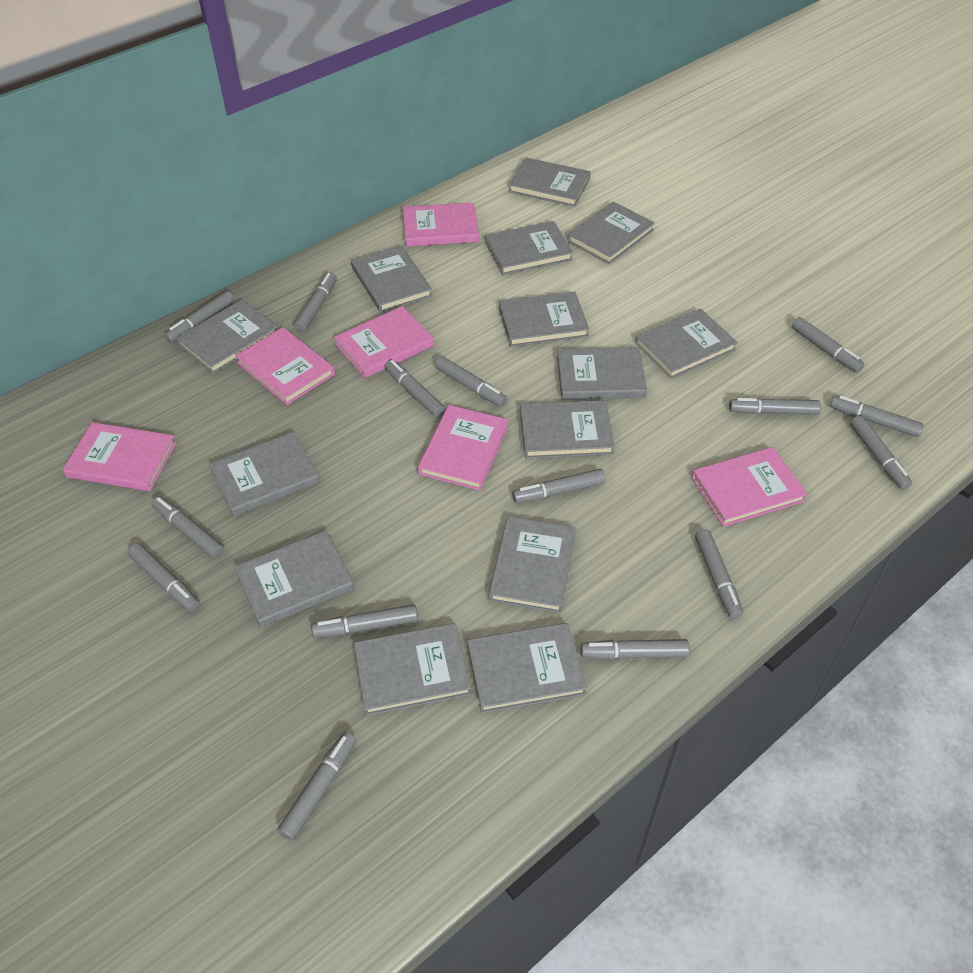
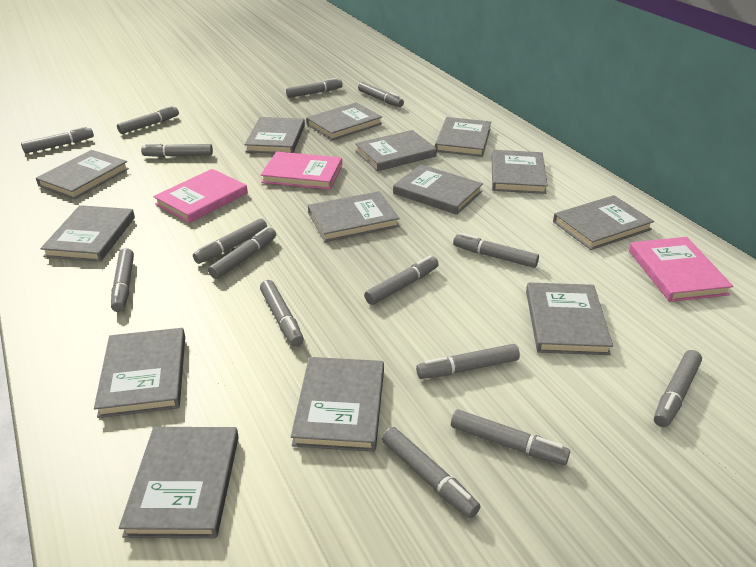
pink book: 6 -> 3

